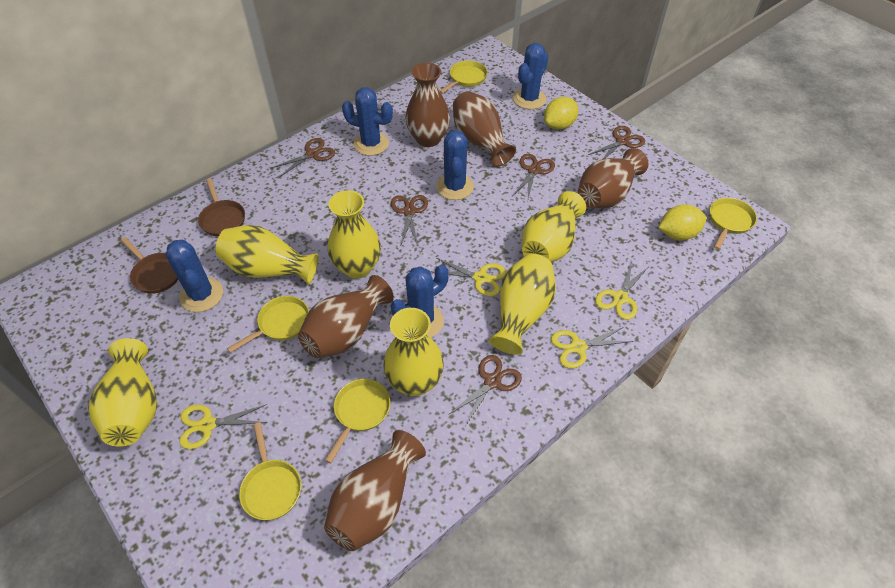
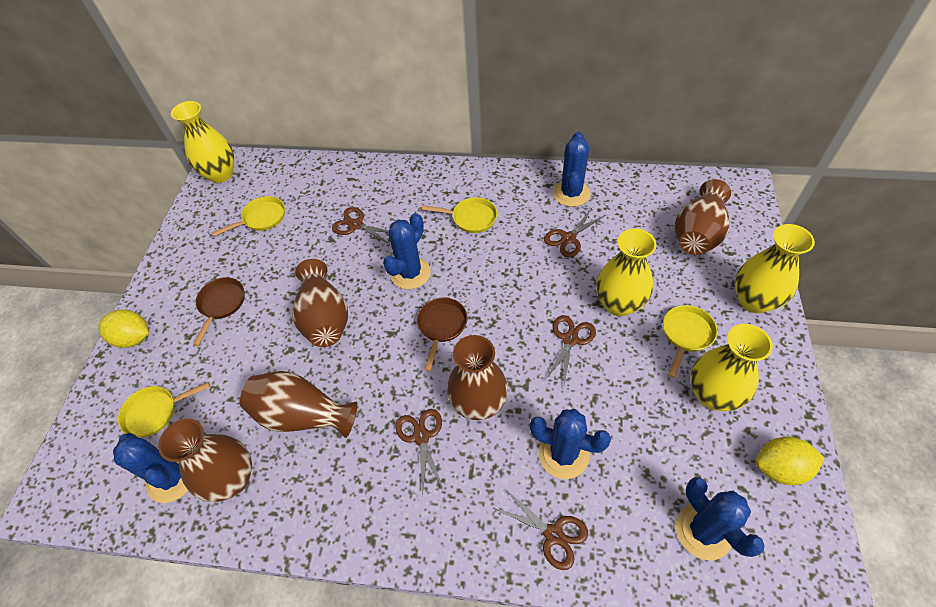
yellow pan: 5 -> 4
yellow scissors: 4 -> 0
yellow vase: 6 -> 4

